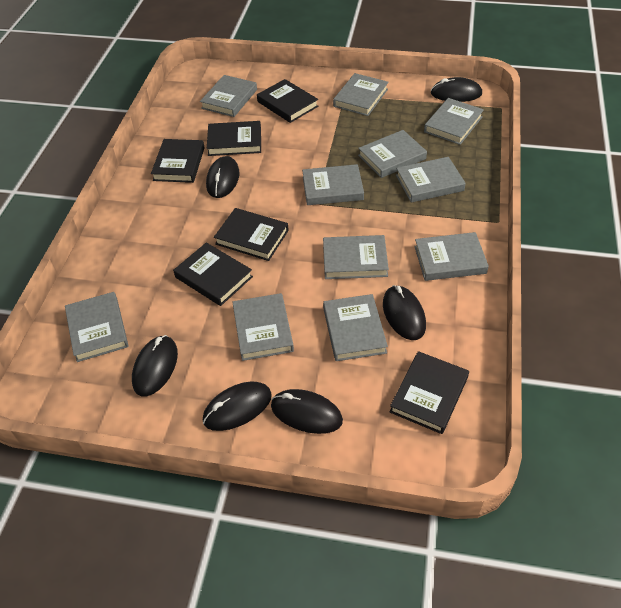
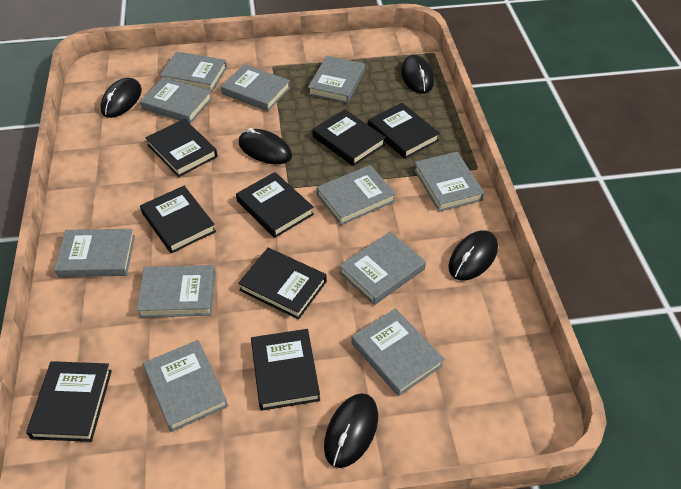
black book: 6 -> 8
black mouse: 6 -> 5

